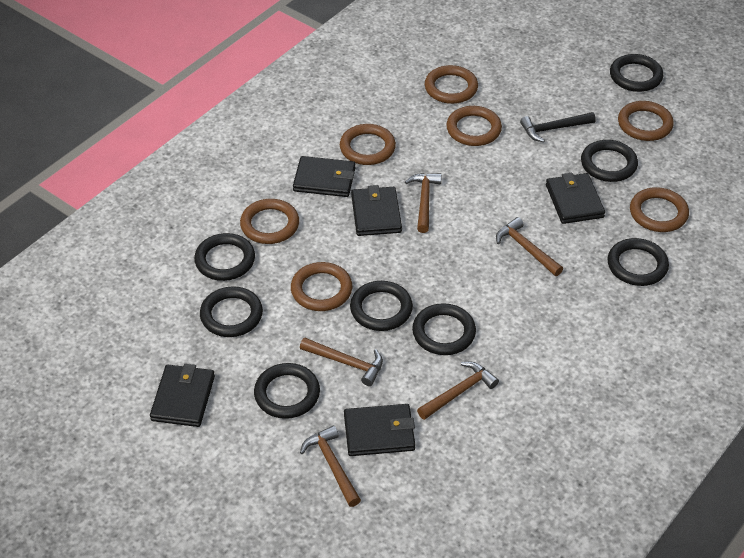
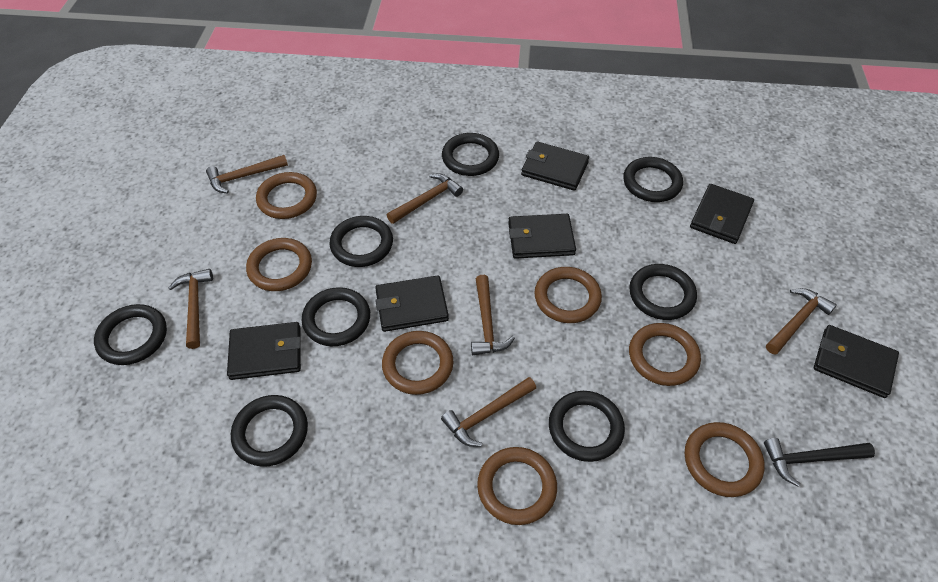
black wallet: 5 -> 6
brown hammer: 5 -> 6

